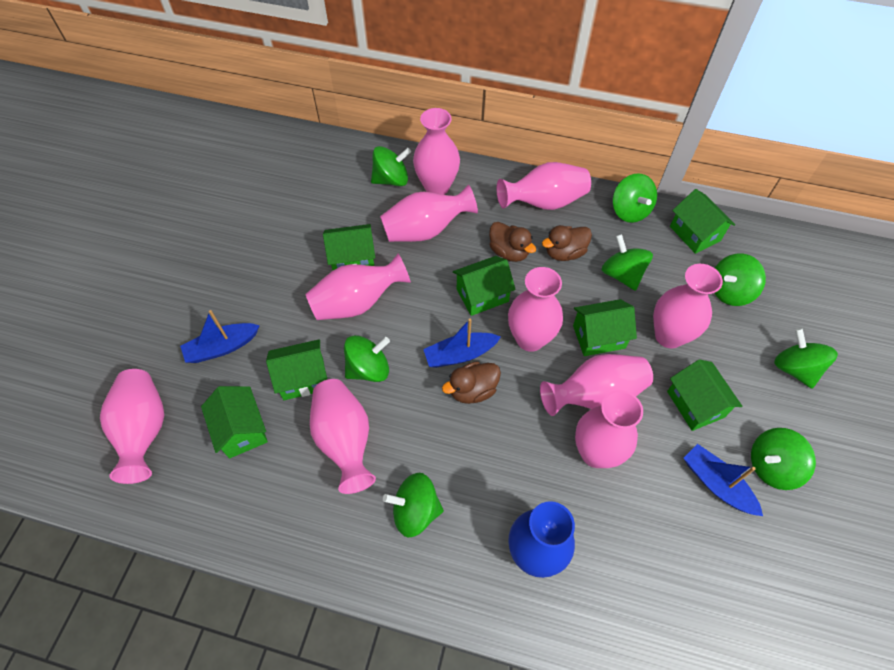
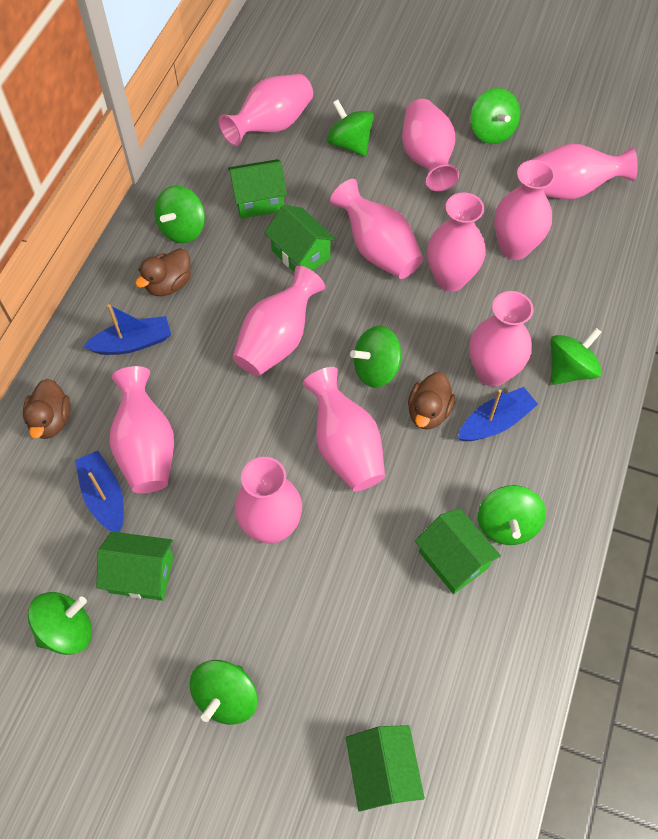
blue vase: 1 -> 0
green house: 7 -> 5
pink vase: 10 -> 11

